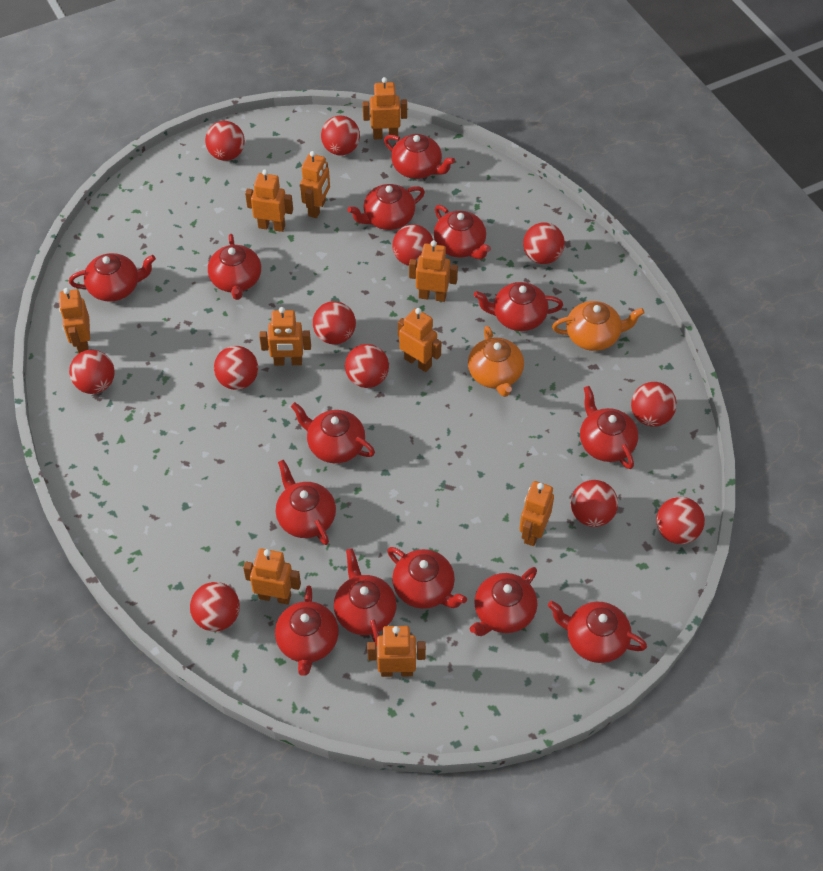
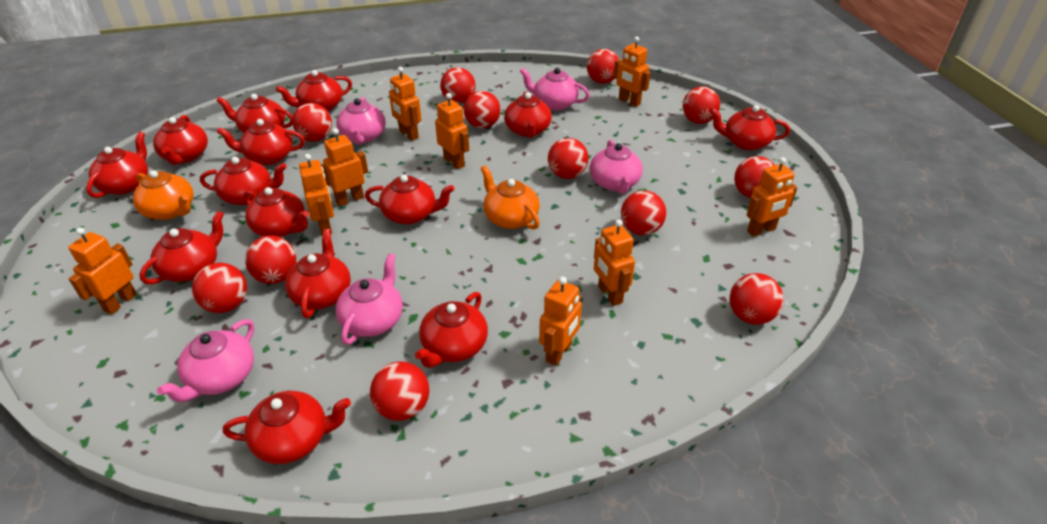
orange robot: 10 -> 9
pink teapot: 0 -> 5

